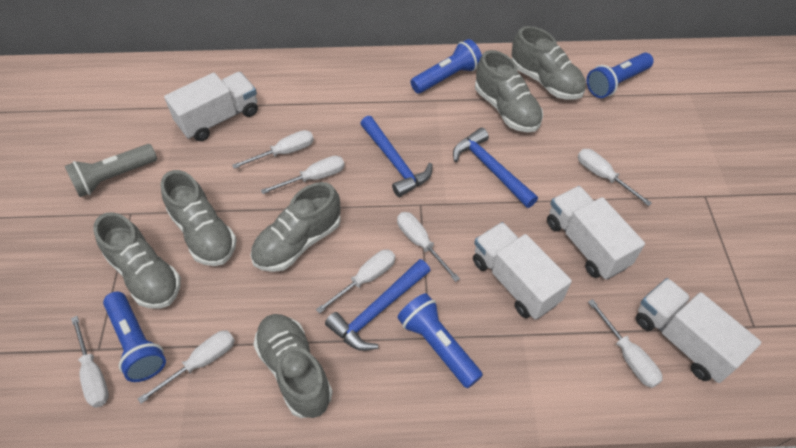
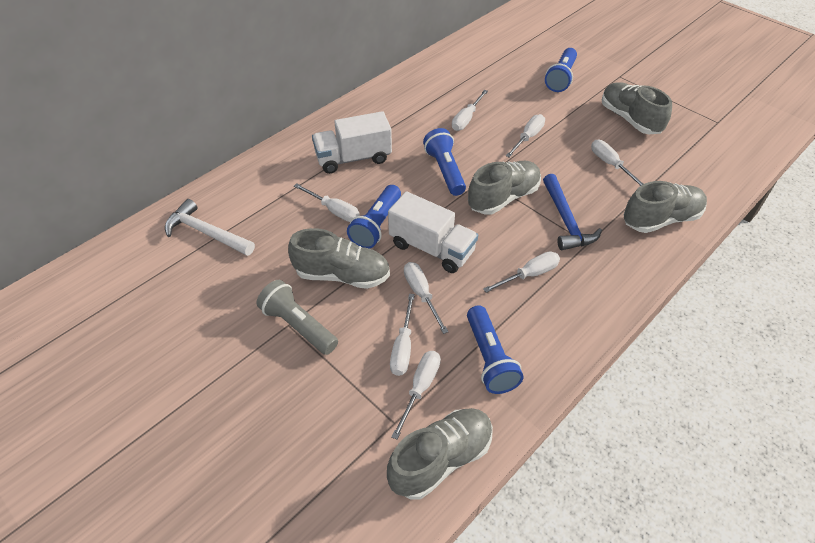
blue hammer: 3 -> 1
grey shoe: 6 -> 5
white hammer: 0 -> 1
white truck: 4 -> 2

